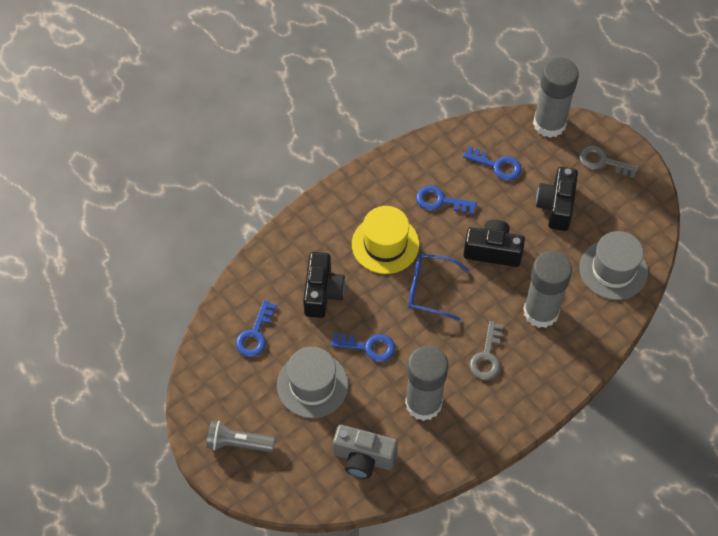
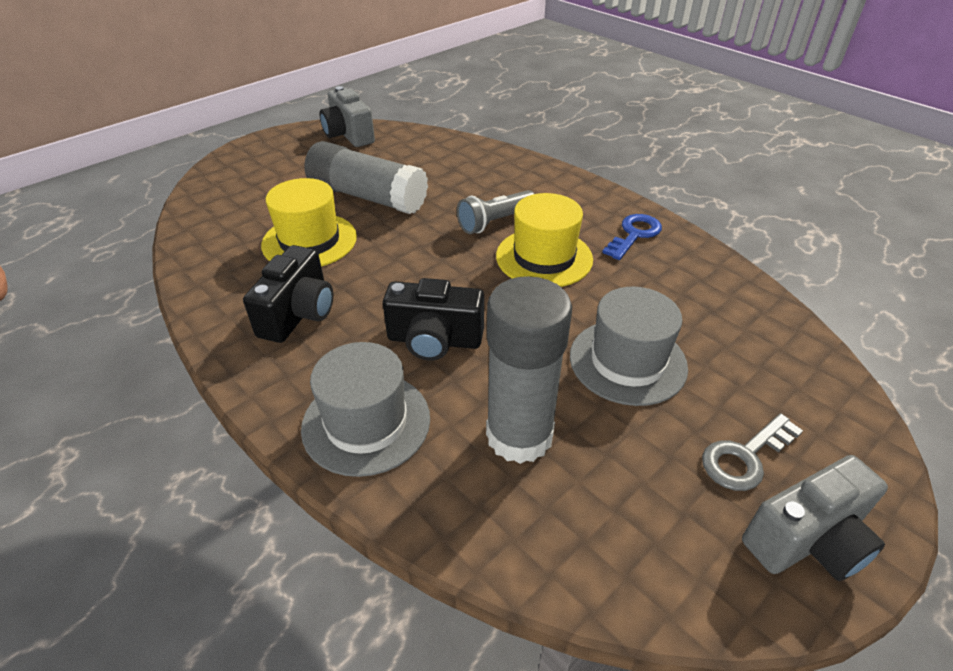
black camera: 3 -> 2
blue glasses: 1 -> 0
blue key: 4 -> 1
grey camera: 1 -> 2
grey glue stick: 3 -> 2
grey key: 2 -> 1
yellow hat: 1 -> 2

